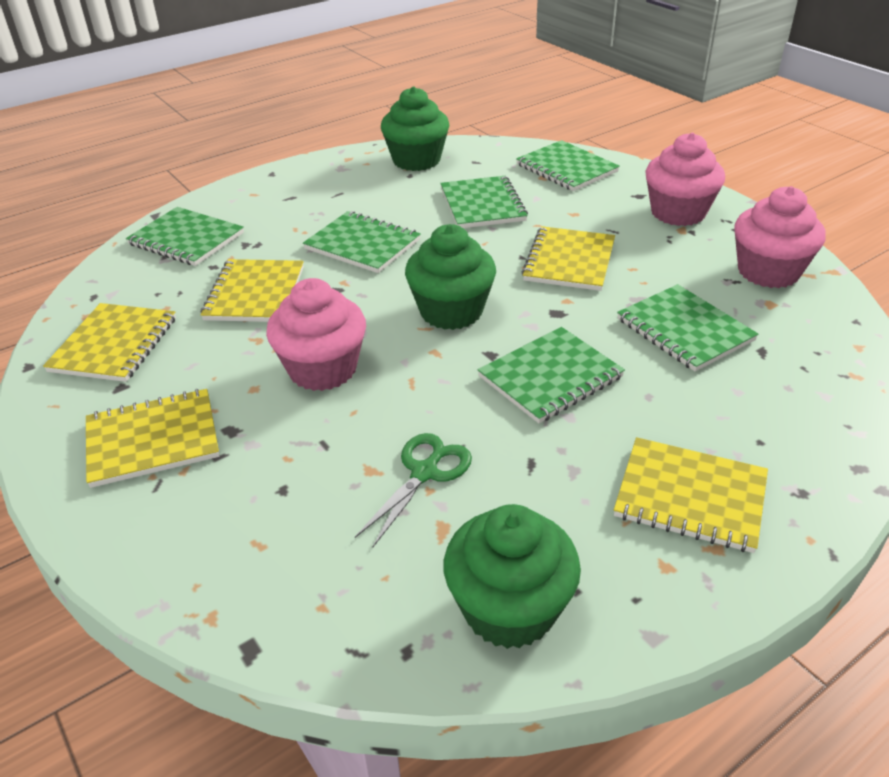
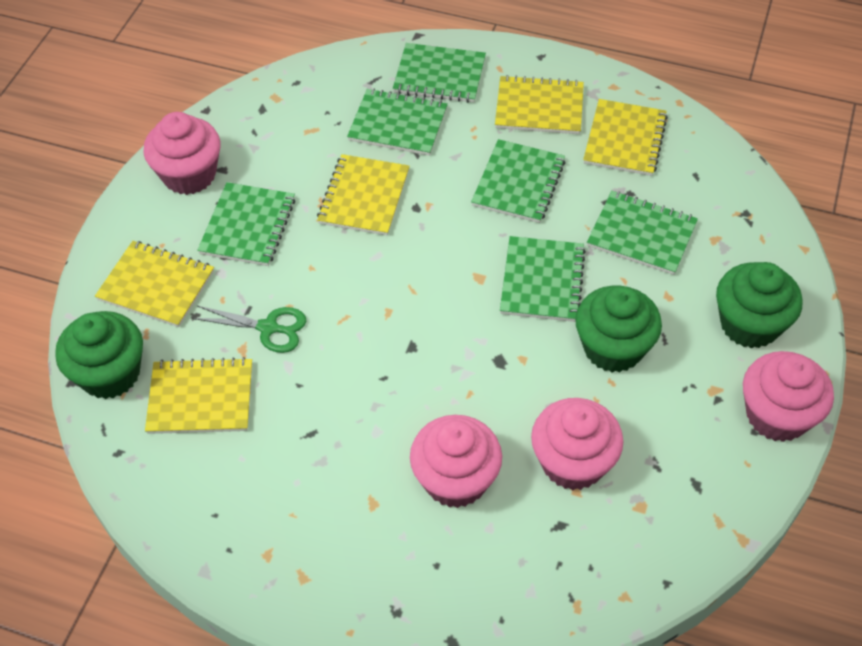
pink cupcake: 3 -> 4

